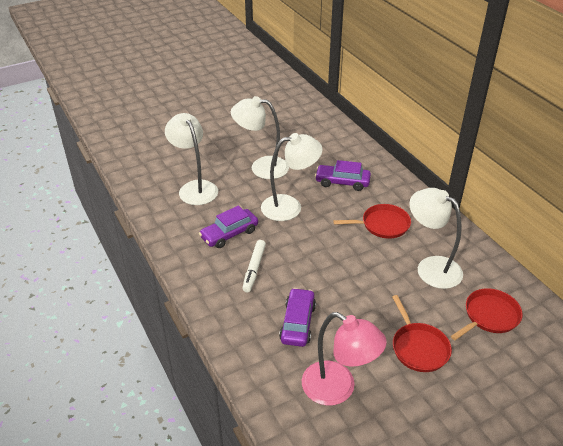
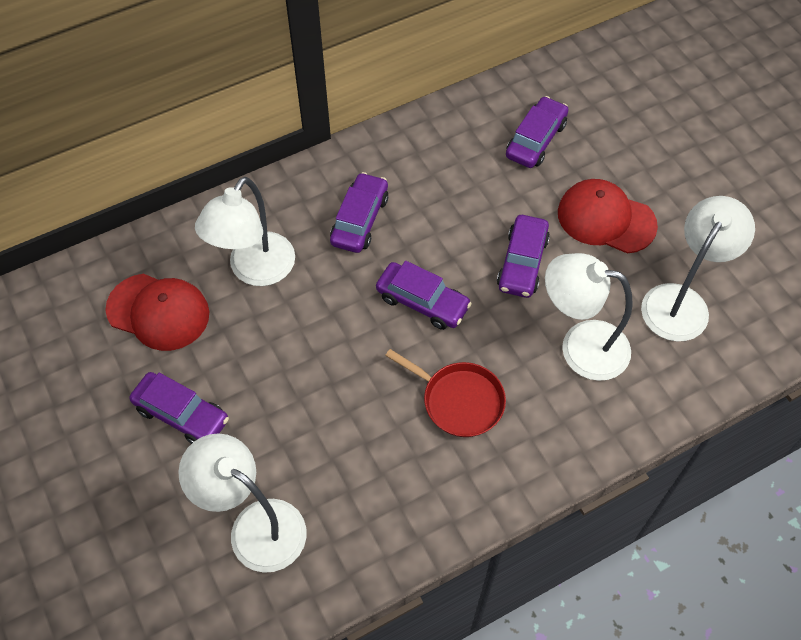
pink lamp: 1 -> 0
purple car: 3 -> 5
red cap: 0 -> 2
red pan: 3 -> 1
white marker: 1 -> 0

